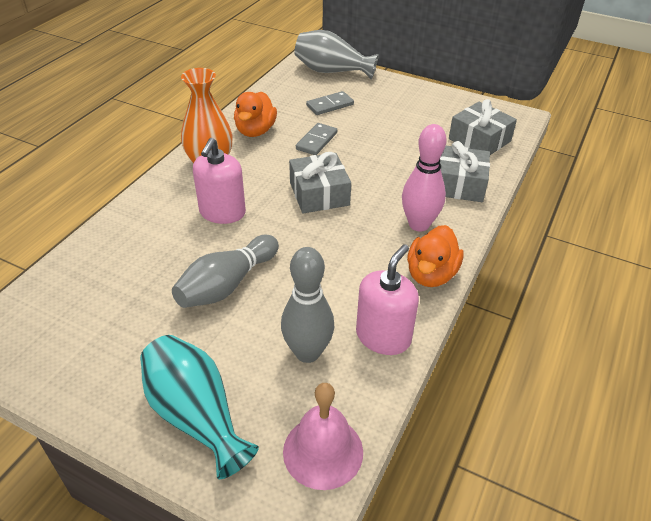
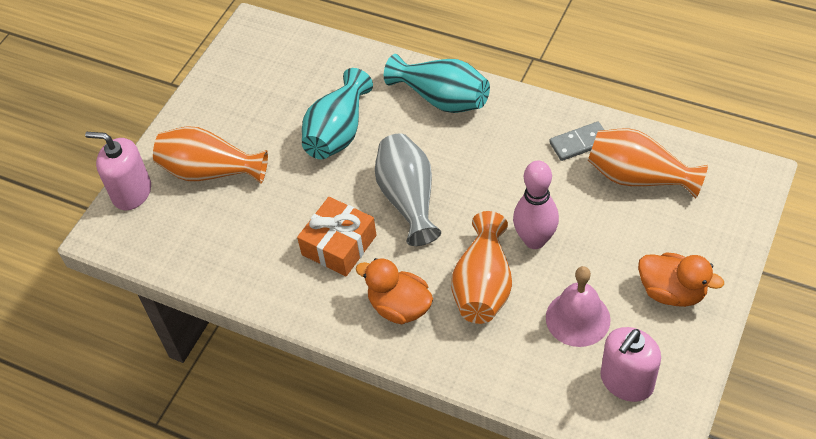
grey bowling pin: 2 -> 0
grey domino: 2 -> 1
grey gift: 3 -> 0
orange gift: 0 -> 1
orange vase: 1 -> 3
turquoise vase: 1 -> 2

